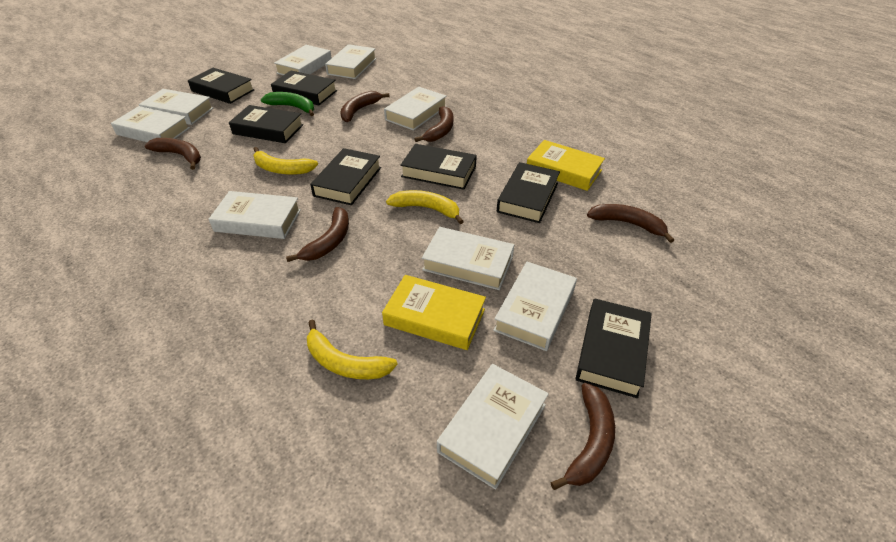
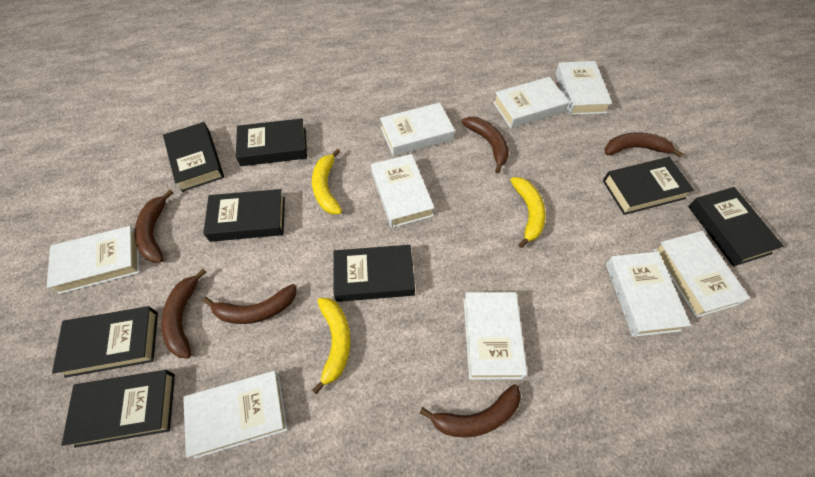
black book: 7 -> 8
green banana: 1 -> 0
yellow book: 2 -> 0

